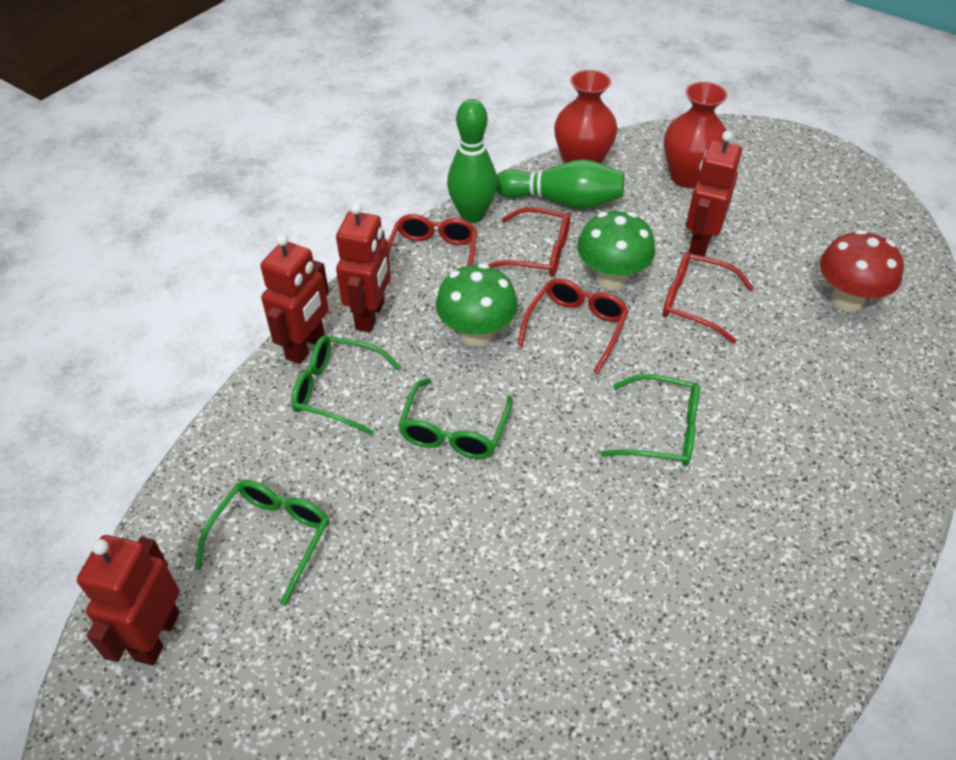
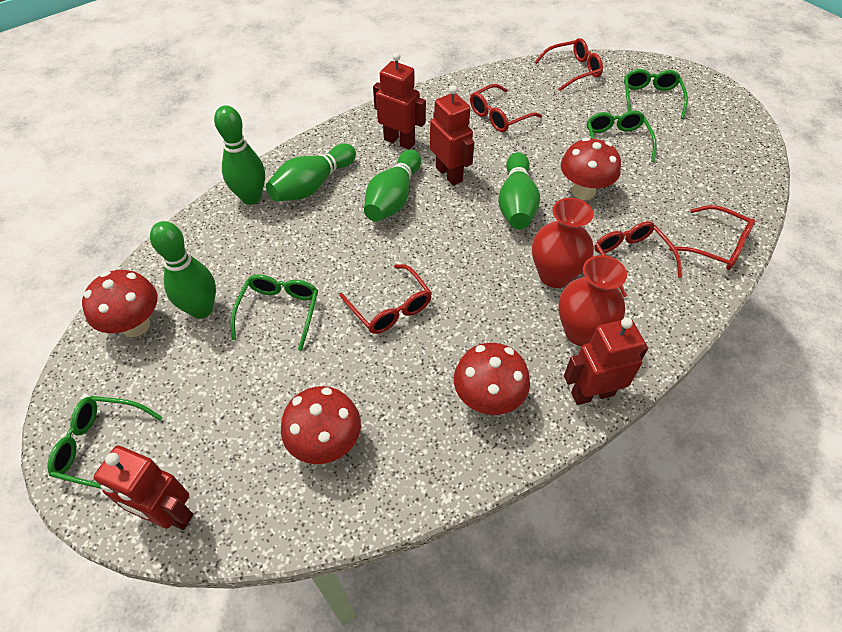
green bowling pin: 2 -> 5
green mushroom: 2 -> 0
red glasses: 4 -> 5
red mushroom: 1 -> 4

